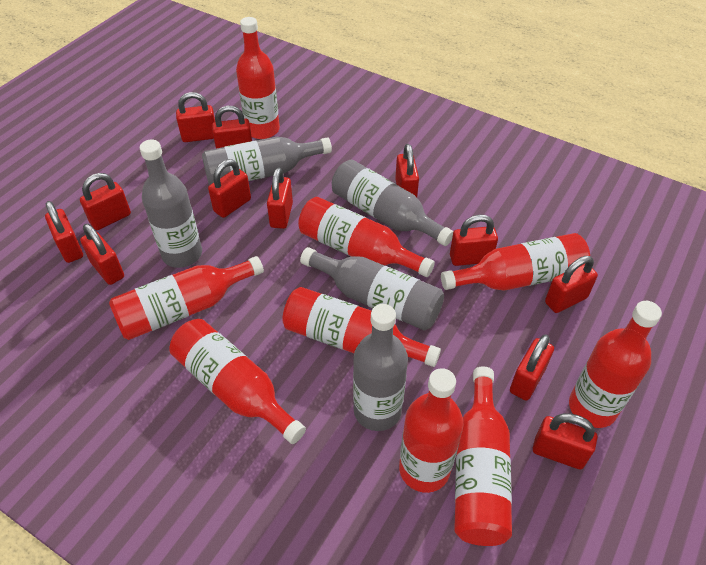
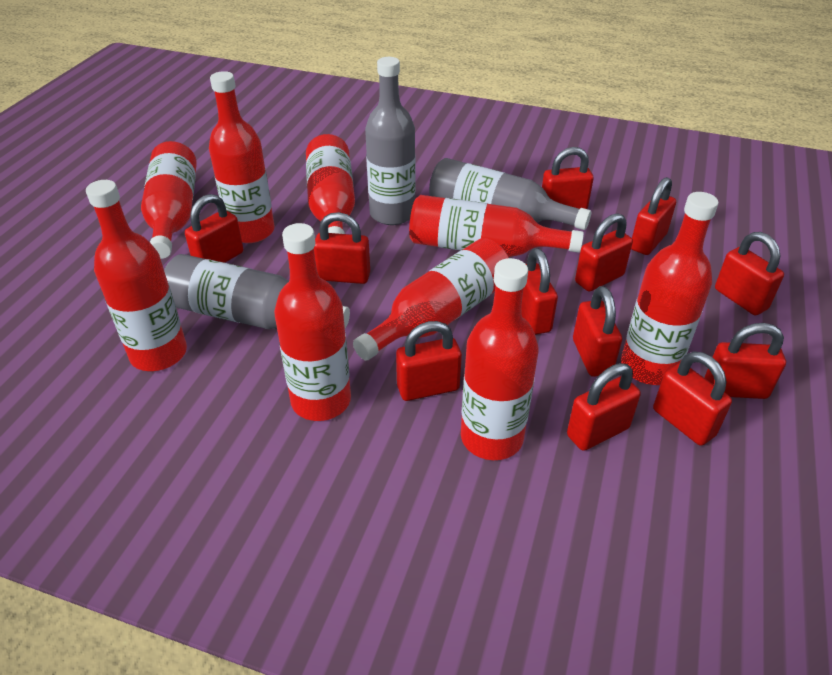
grey bottle: 5 -> 3

